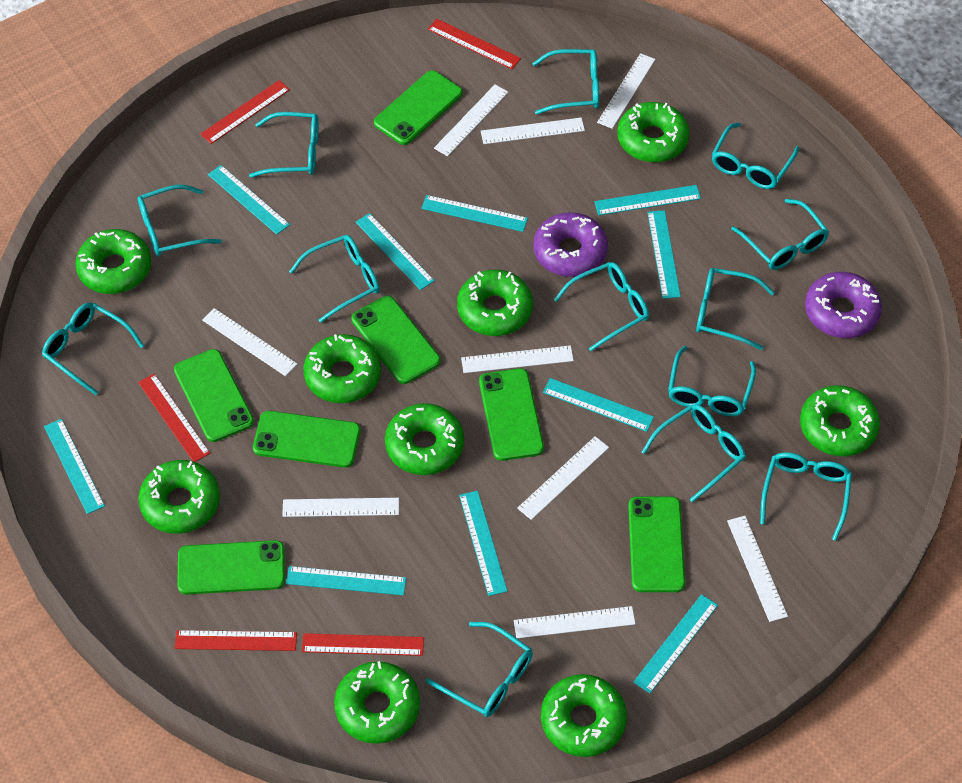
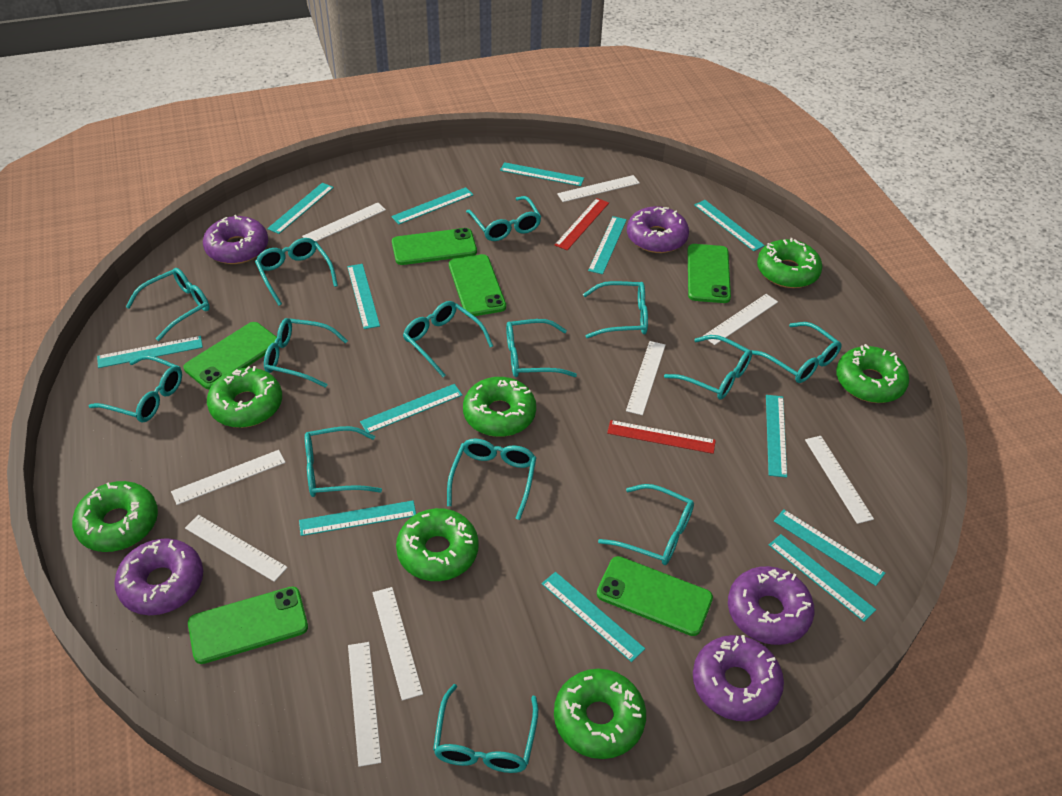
green donut: 9 -> 7
green phone: 7 -> 6
purple donut: 2 -> 5
red ruler: 5 -> 2
turquoise glasses: 13 -> 14
turquoise ruler: 10 -> 13

